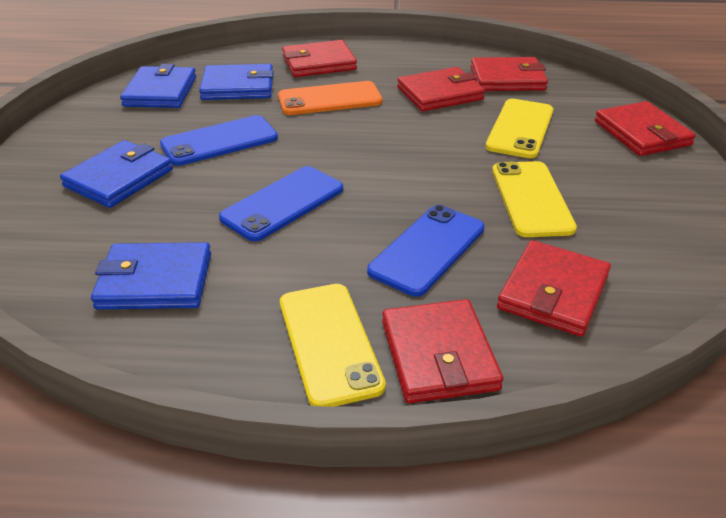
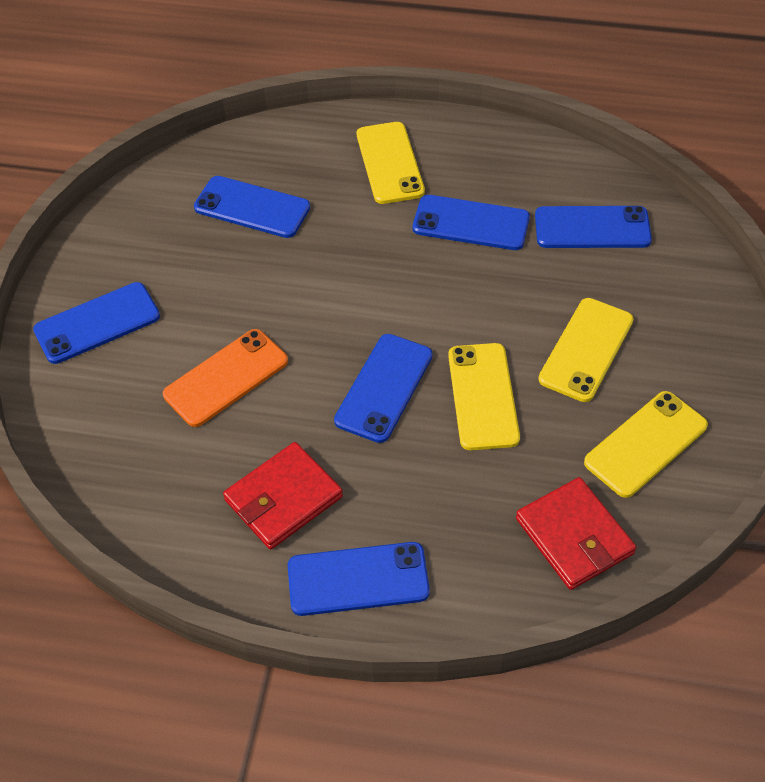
blue phone: 3 -> 6
blue wallet: 4 -> 0
red wallet: 6 -> 2
yellow phone: 3 -> 4

